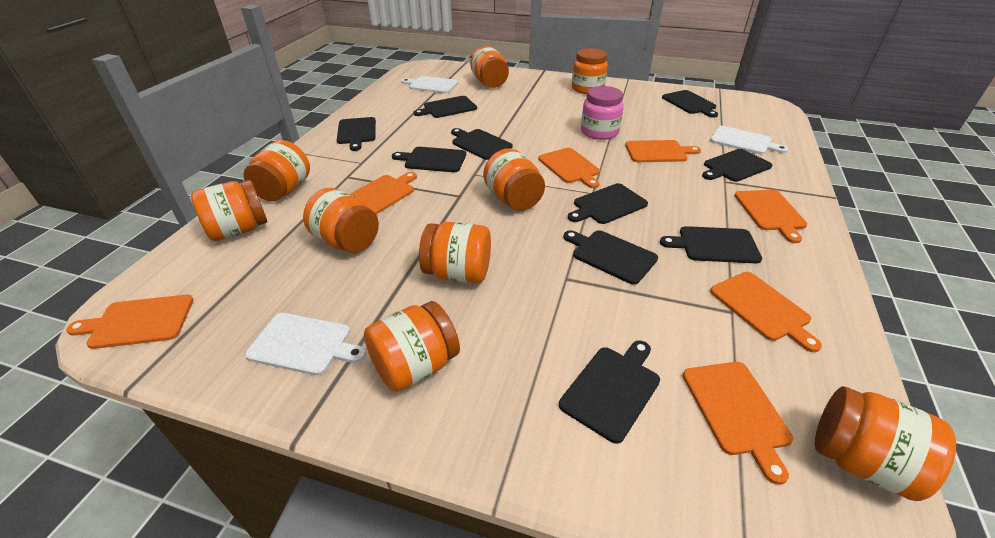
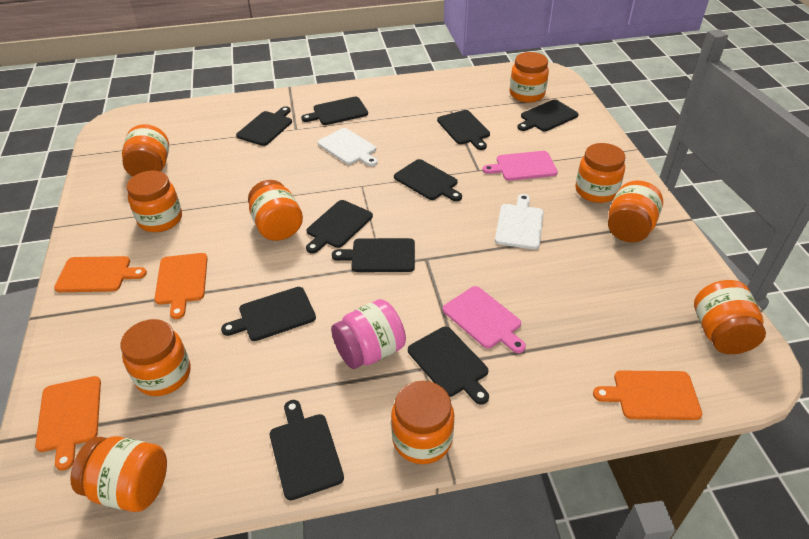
orange cutting board: 7 -> 4
orange jar: 9 -> 10
pink cutting board: 0 -> 2
white cutting board: 3 -> 2

